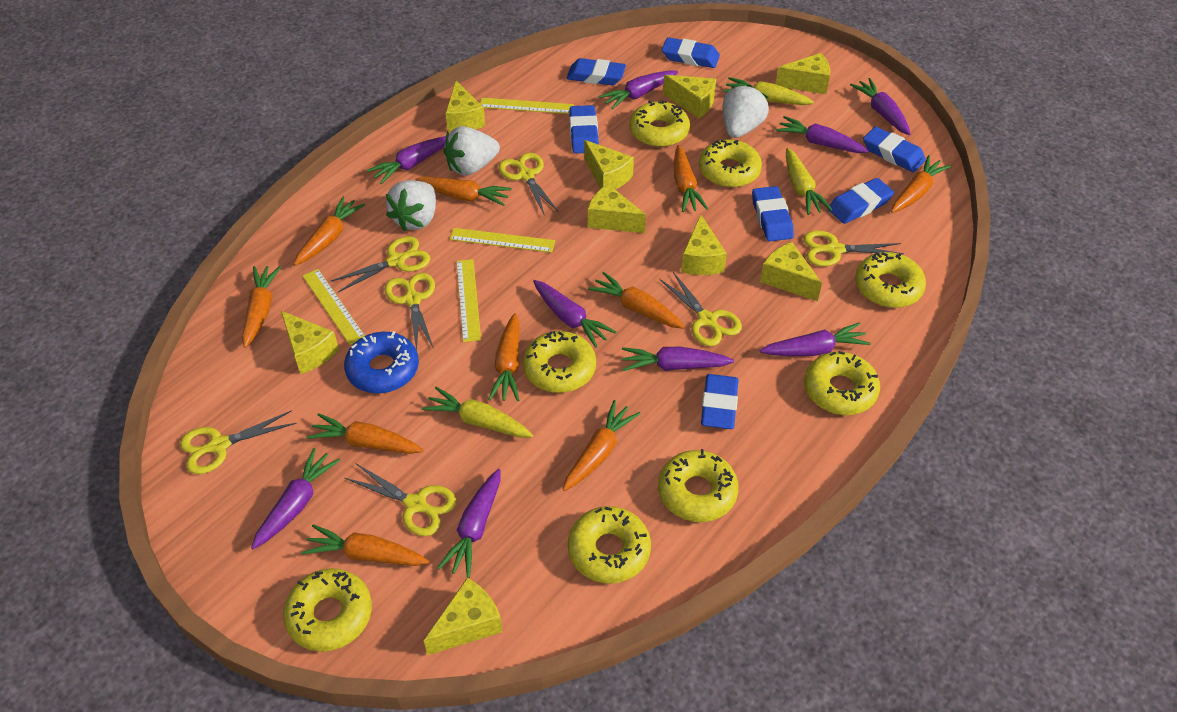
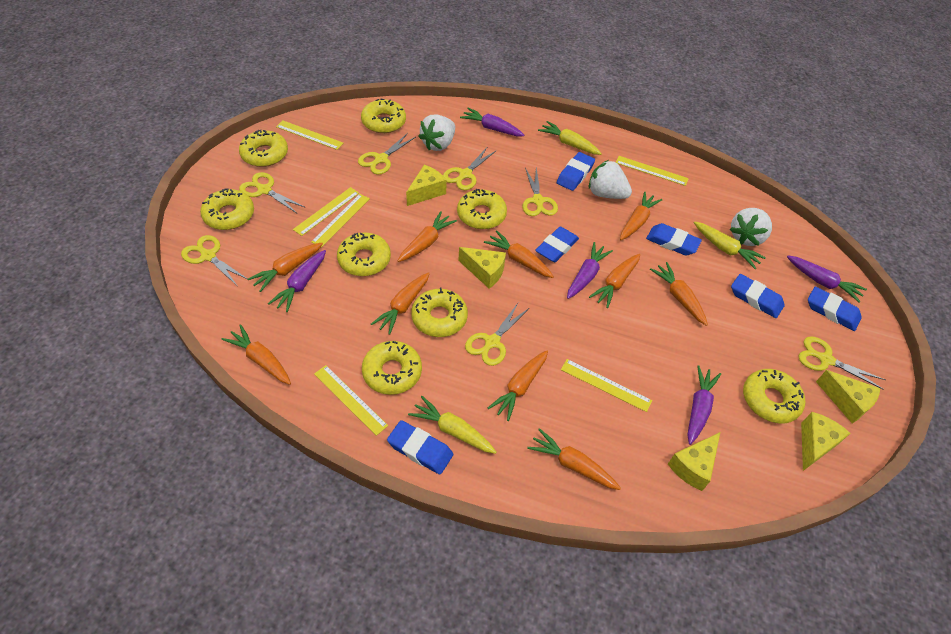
blue donut: 1 -> 0
blue eraser: 7 -> 6
purple carrot: 9 -> 5
yellow cheese: 9 -> 5
yellow ruler: 4 -> 6

